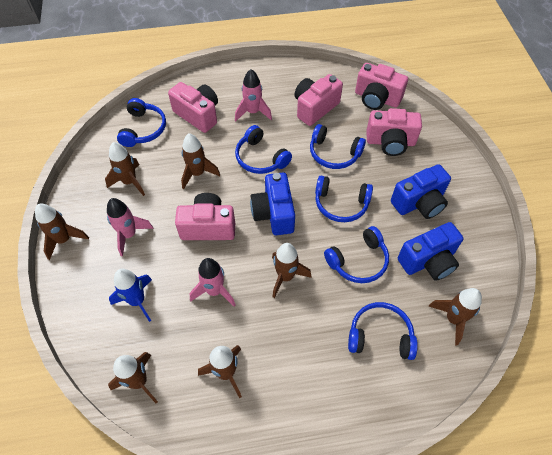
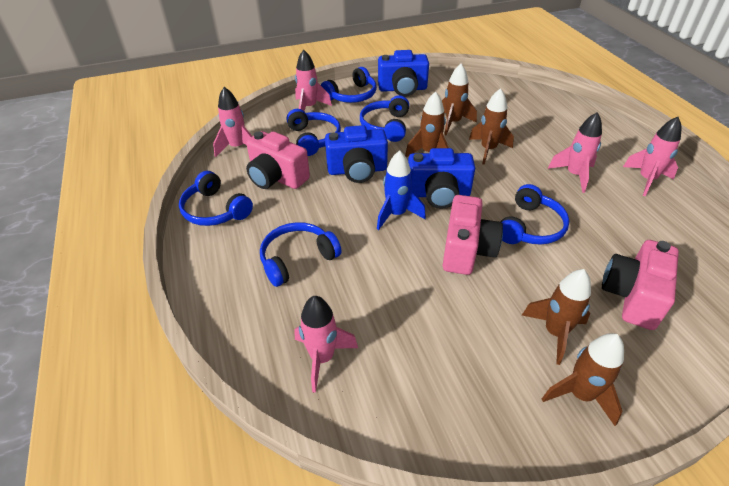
brown rocket: 7 -> 5
pink camera: 5 -> 3
pink rocket: 3 -> 5

